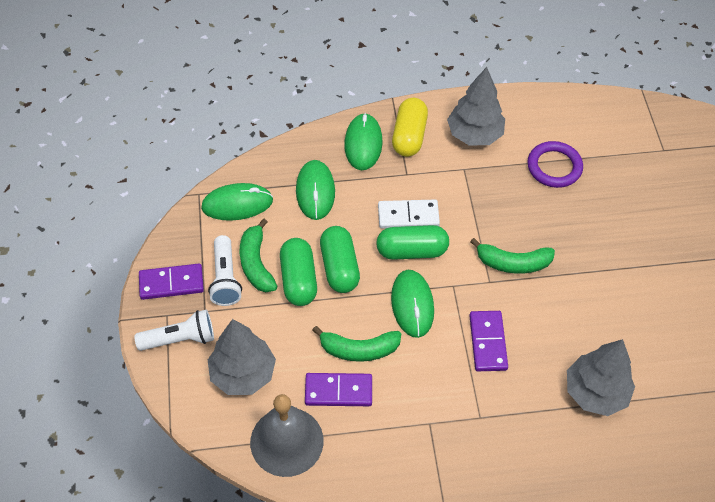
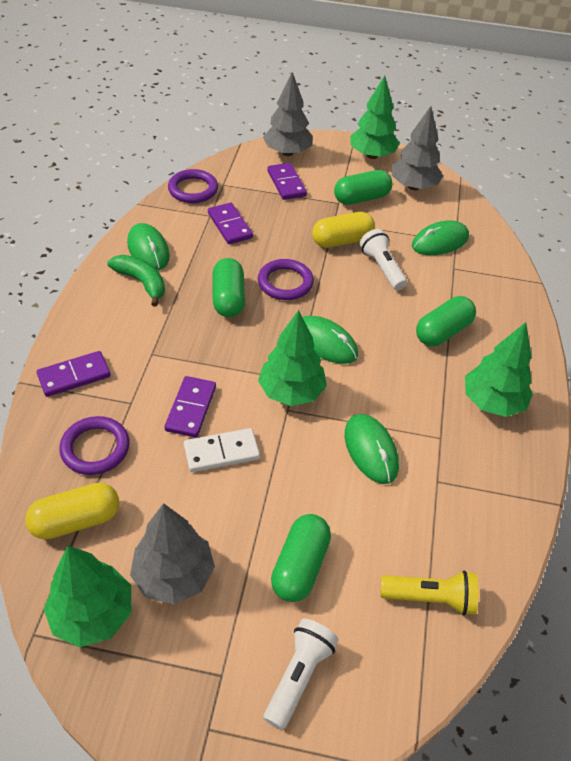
green banana: 3 -> 1
green capsule: 3 -> 4
green tree: 0 -> 4
grey bell: 1 -> 0
purple domino: 3 -> 4
purple ring: 1 -> 3
yellow capsule: 1 -> 2
yellow flashlight: 0 -> 1

